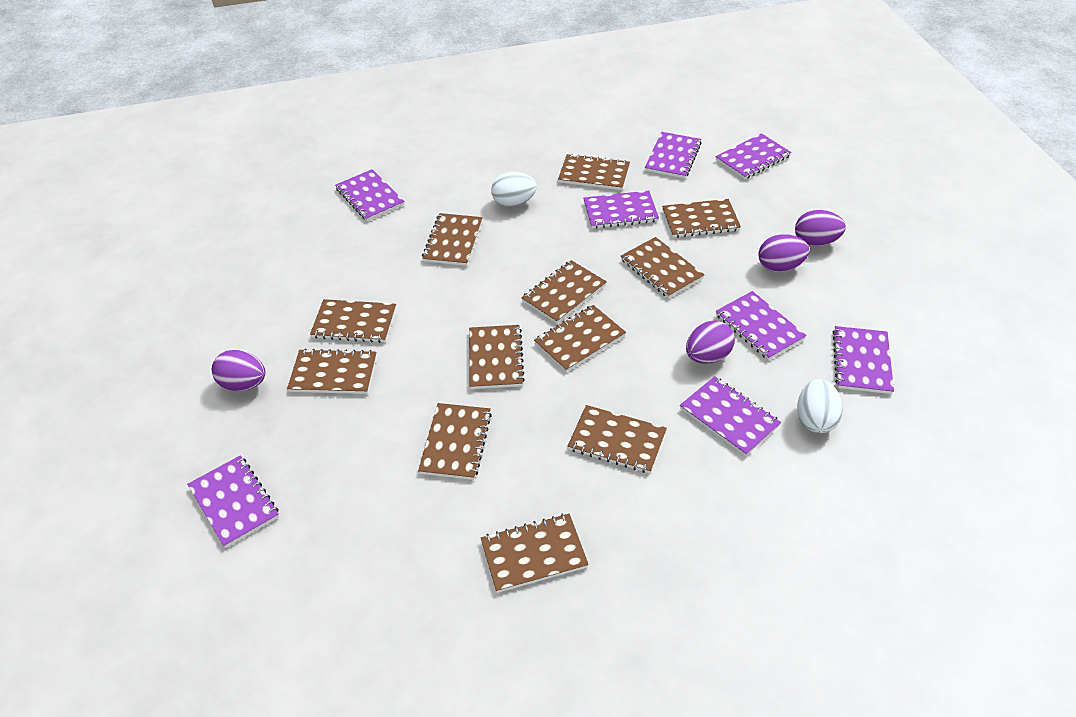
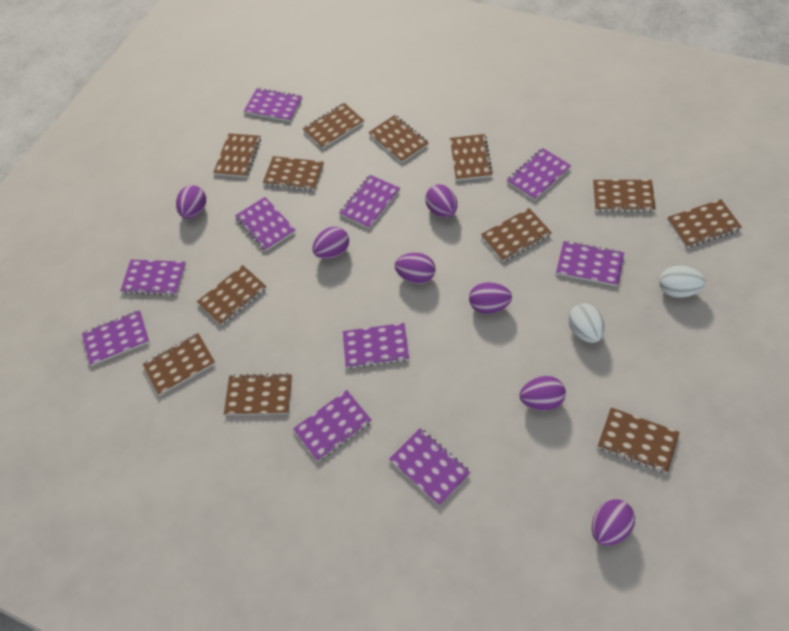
purple egg: 4 -> 7
purple notebook: 8 -> 10

